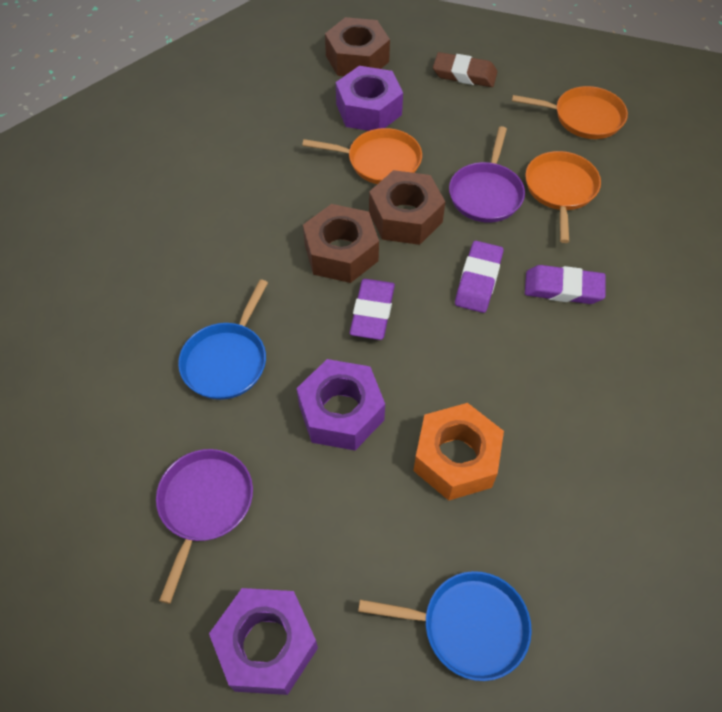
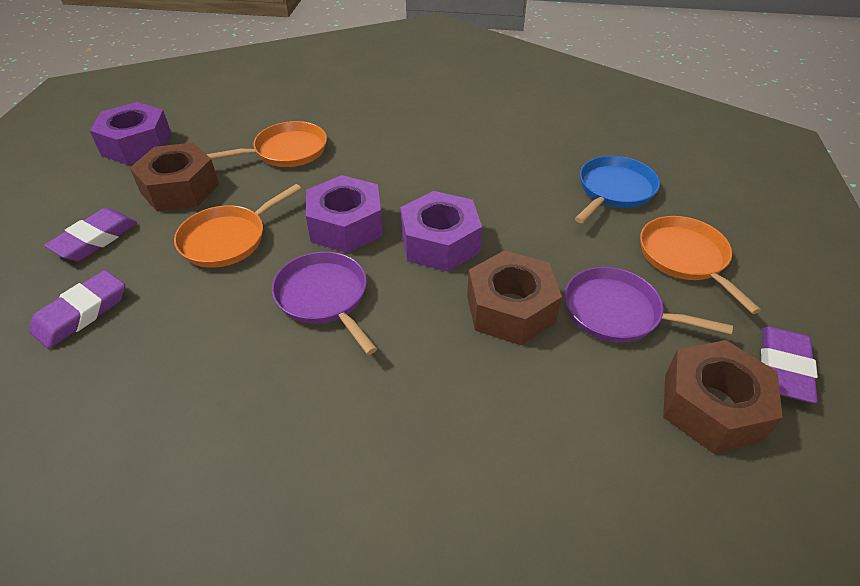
blue pan: 2 -> 1
brown eraser: 1 -> 0
orange nut: 1 -> 0

